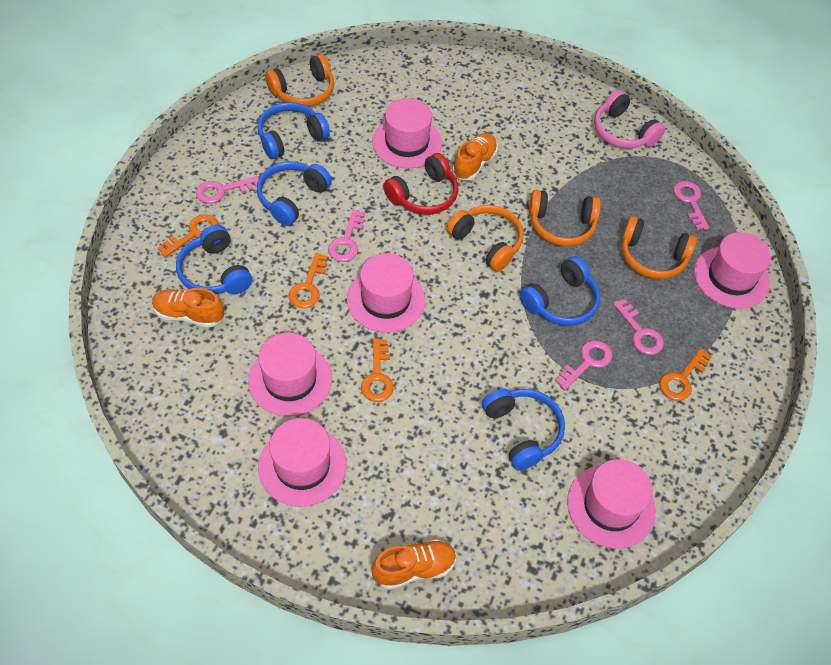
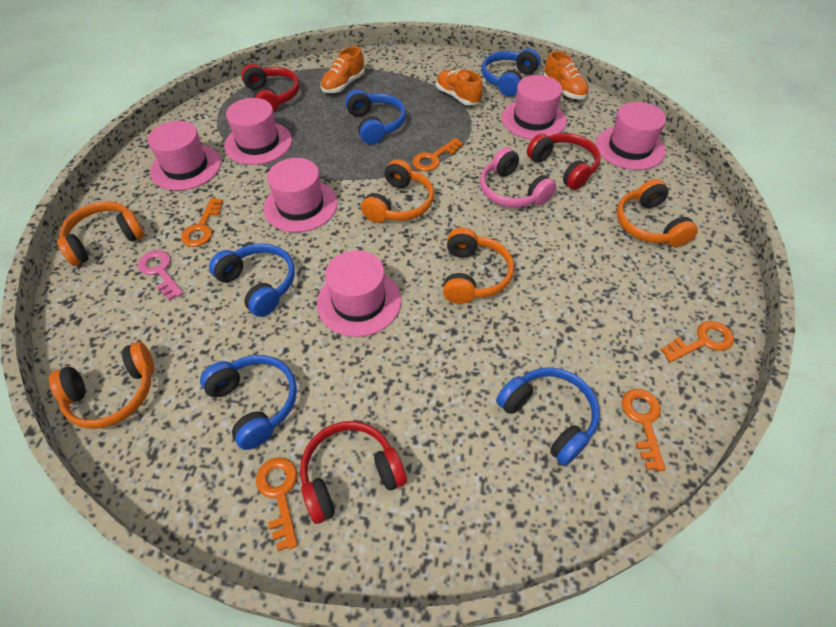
orange headphones: 4 -> 5
orange key: 4 -> 5
pink key: 5 -> 1
red headphones: 1 -> 3

